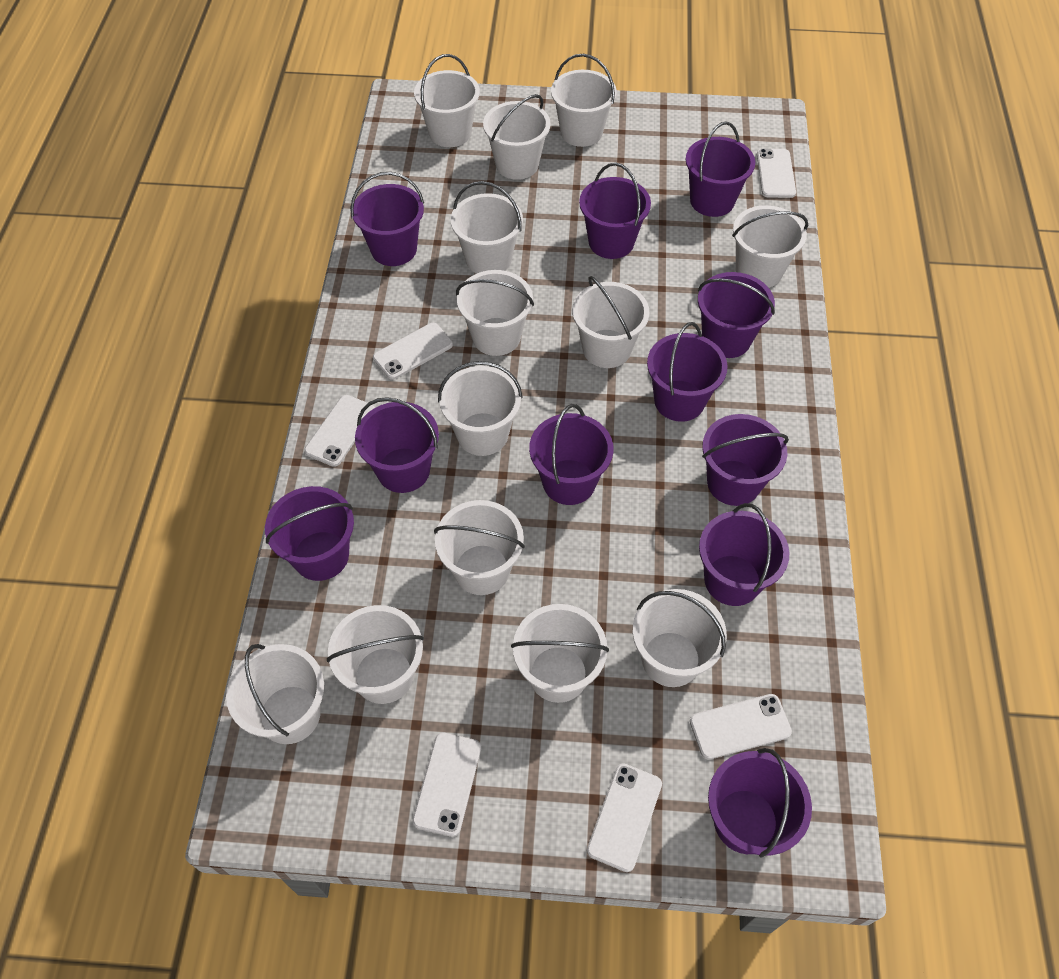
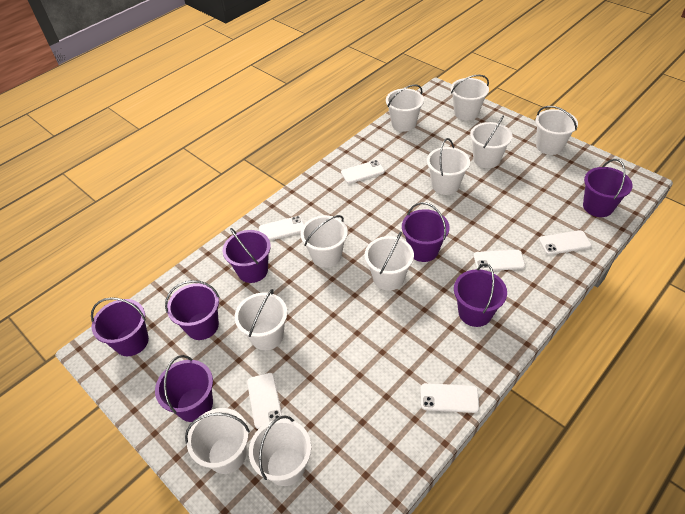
purple bucket: 11 -> 7
white bucket: 13 -> 10

